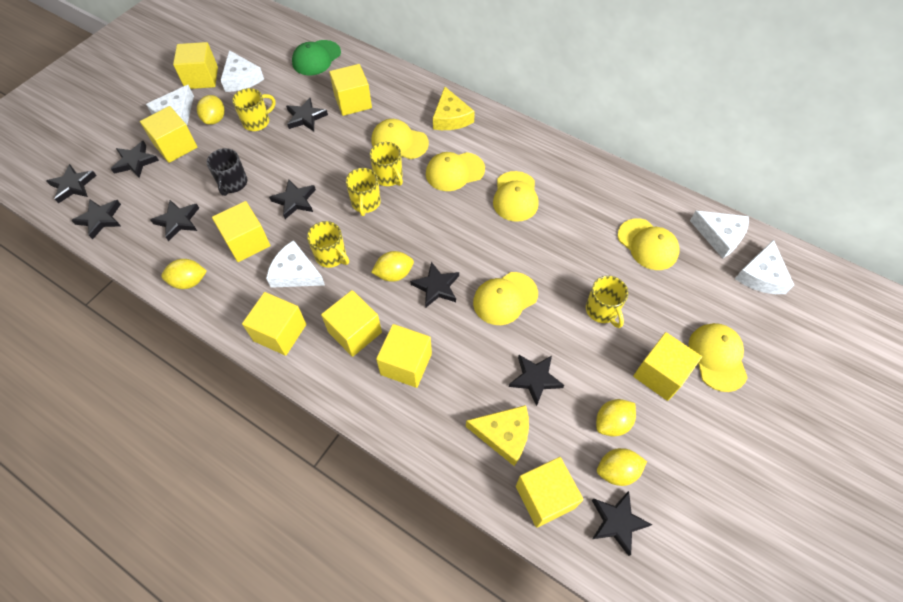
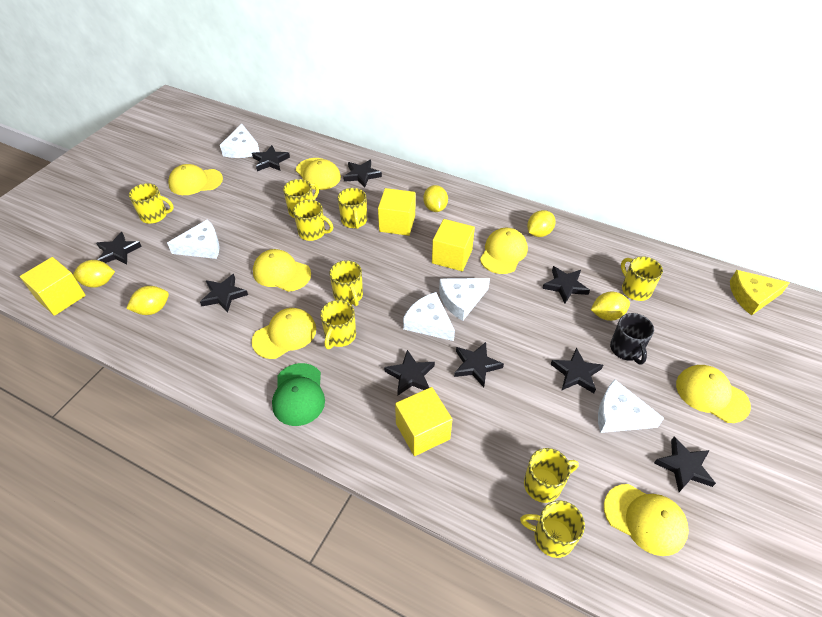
yellow cap: 6 -> 7
yellow cheese: 2 -> 1
yellow cube: 9 -> 4
yellow mug: 5 -> 9

